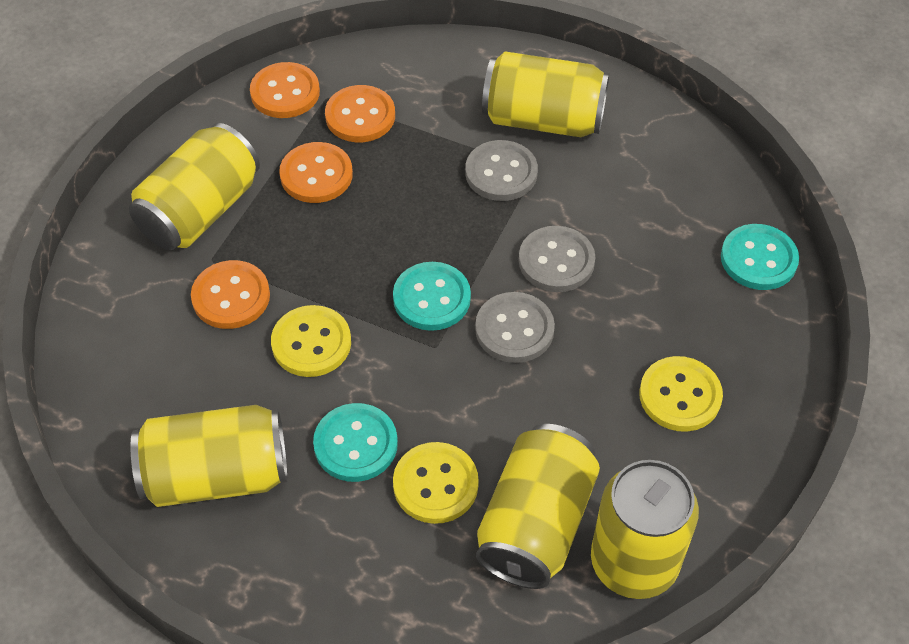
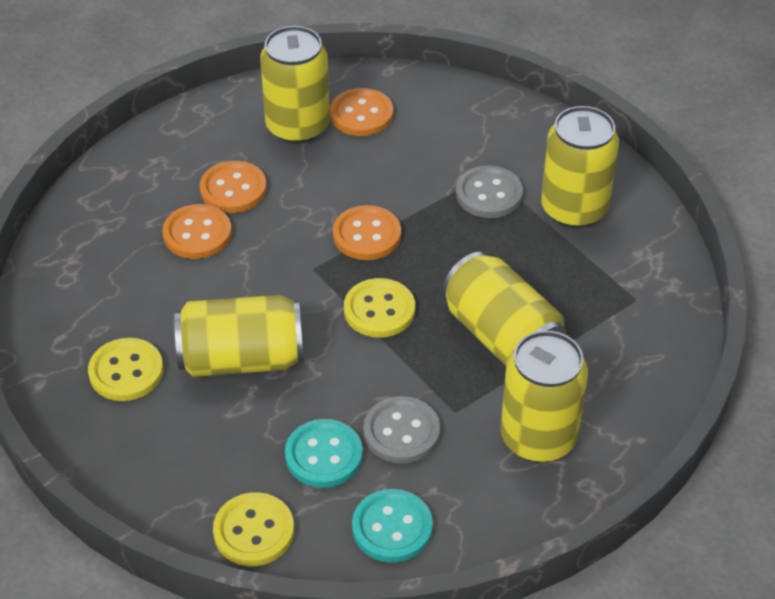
grey button: 3 -> 2
turquoise button: 3 -> 2

